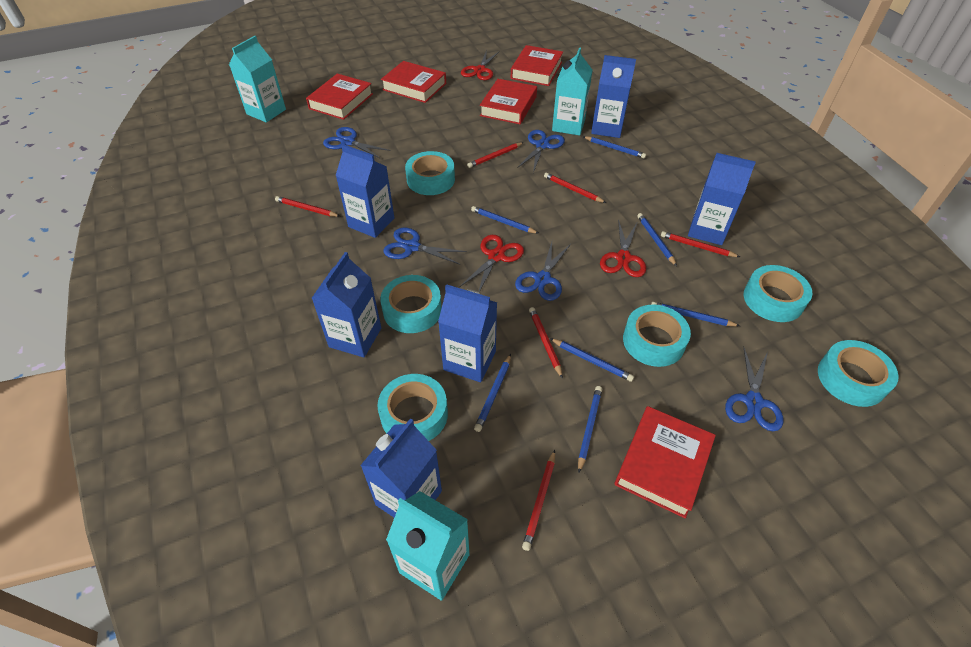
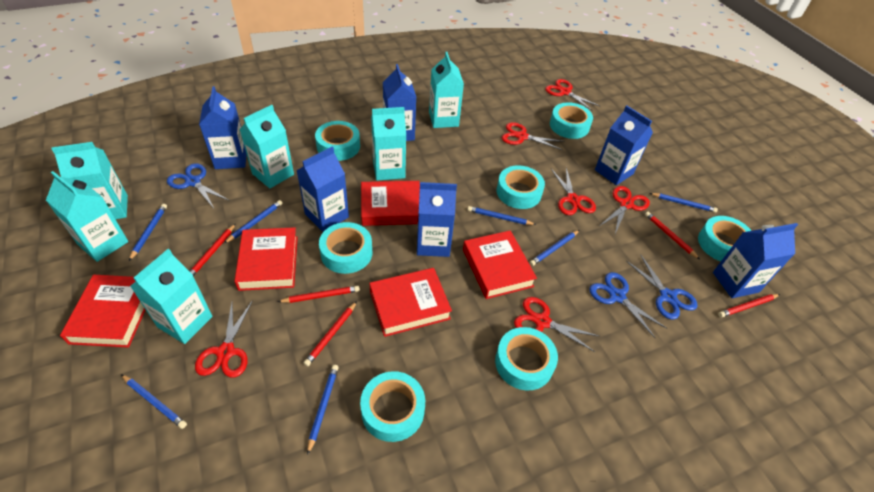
blue scissors: 5 -> 3
red pencil: 6 -> 5
red scissors: 3 -> 6
turquoise carton: 3 -> 6
turquoise tape: 6 -> 7

